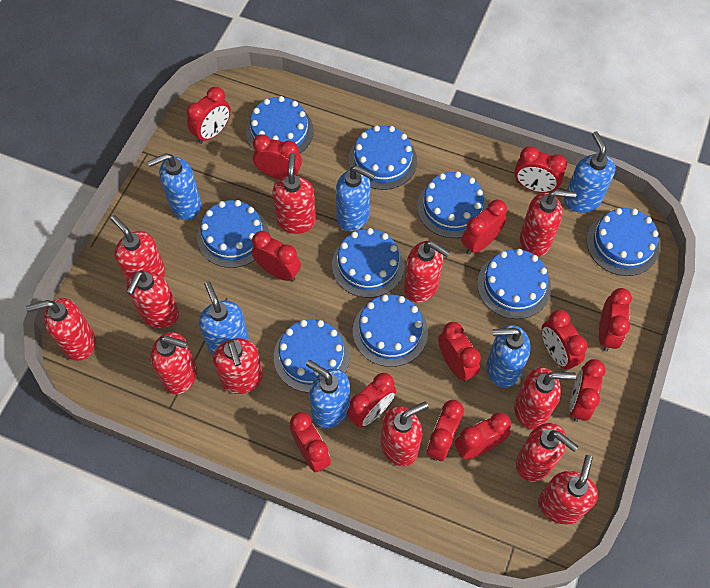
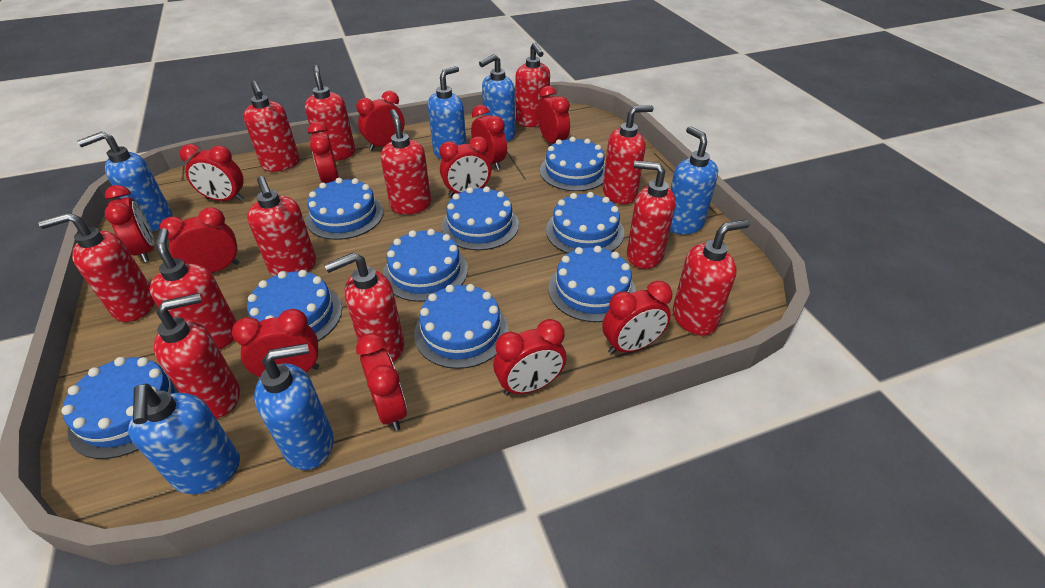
red clock: 13 -> 12

